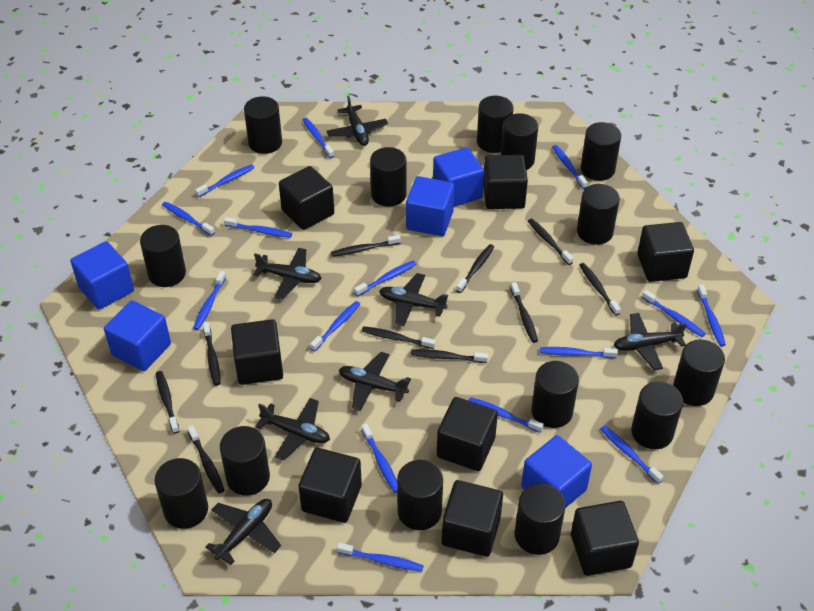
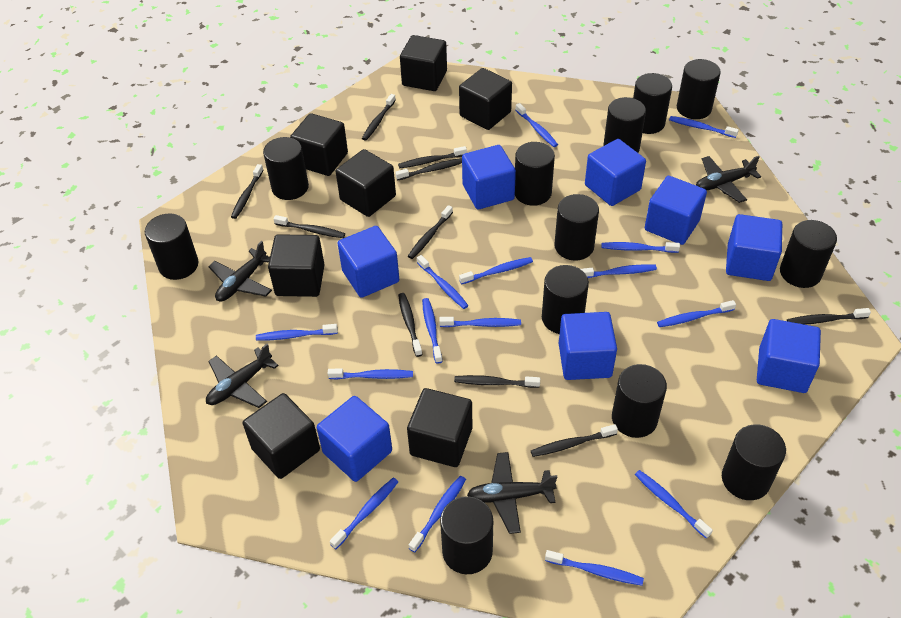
black cube: 8 -> 7
black cylinder: 14 -> 12
black plane: 7 -> 4
blue cube: 5 -> 8

